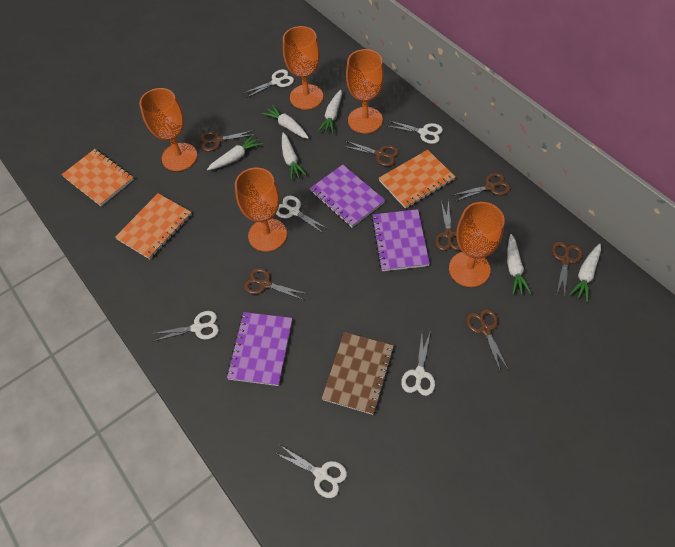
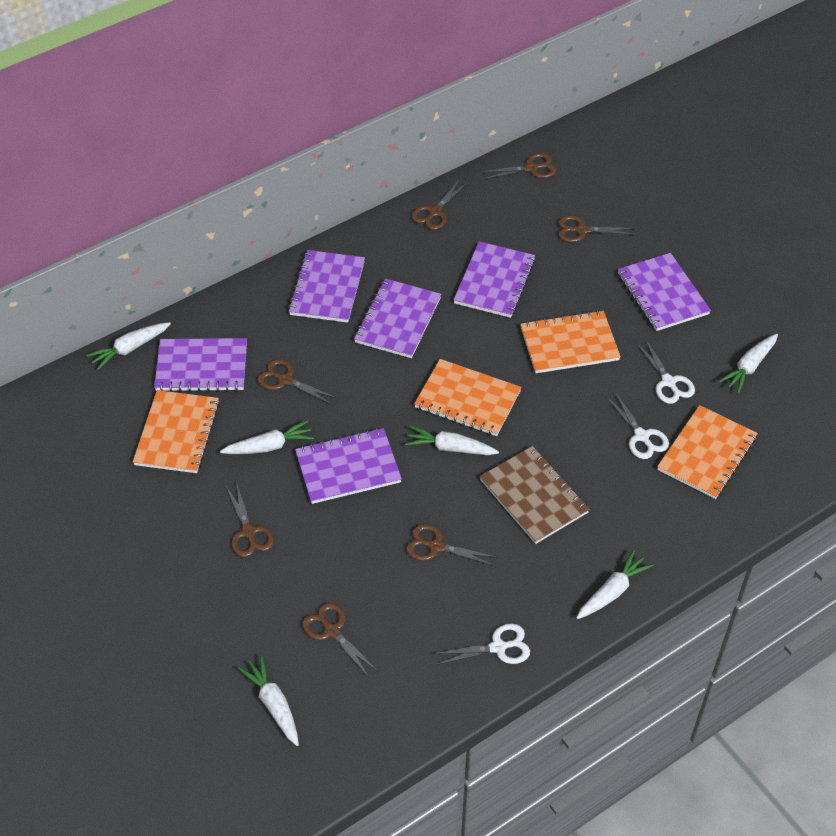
orange goblet: 5 -> 0
orange notebook: 3 -> 4
purple notebook: 3 -> 6
white scissors: 6 -> 3

